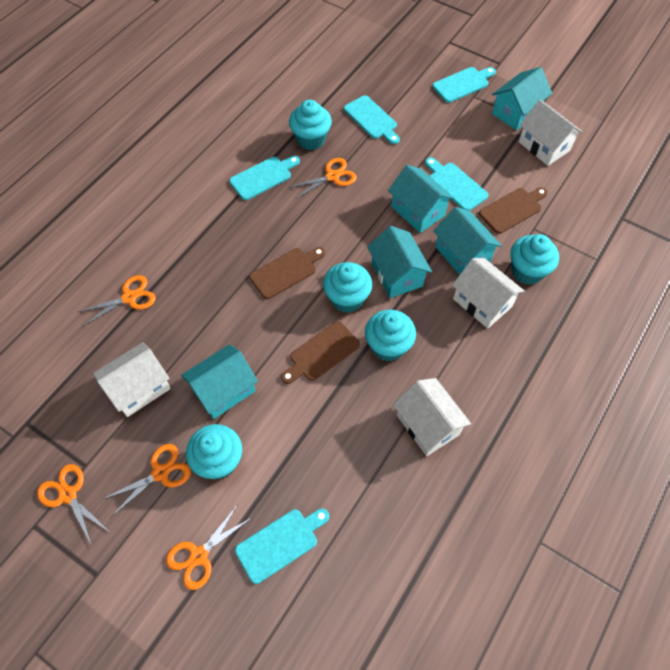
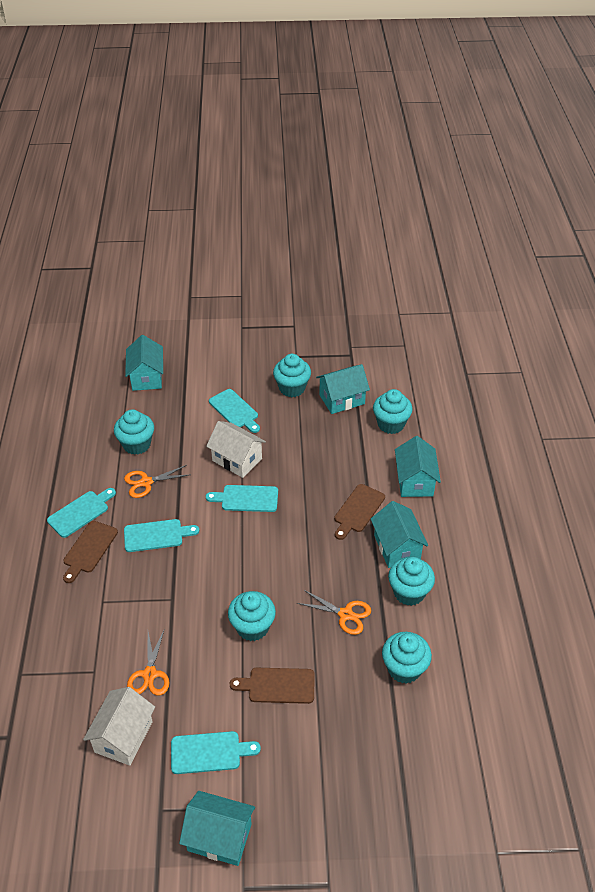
orange scissors: 5 -> 3
turquoise cupcake: 5 -> 6
white house: 4 -> 2

